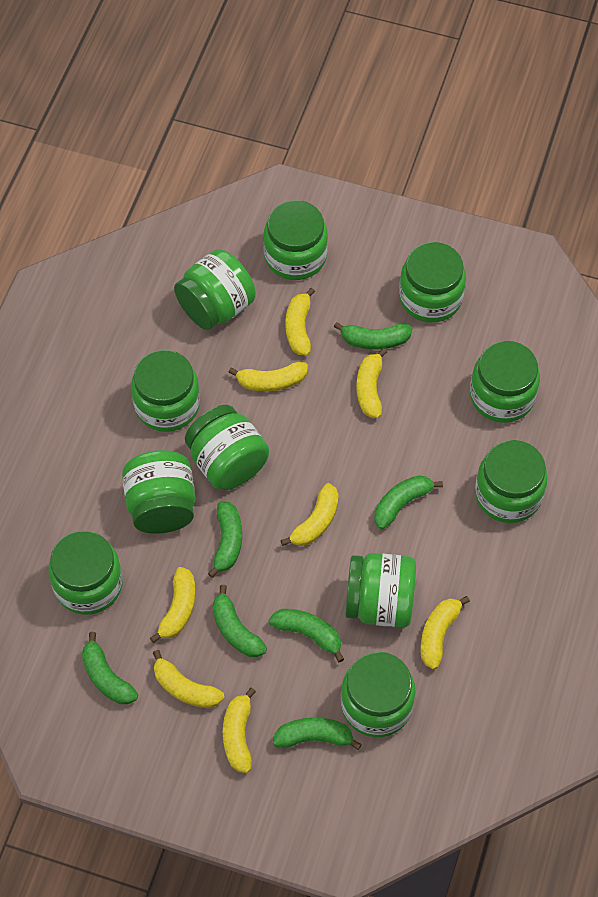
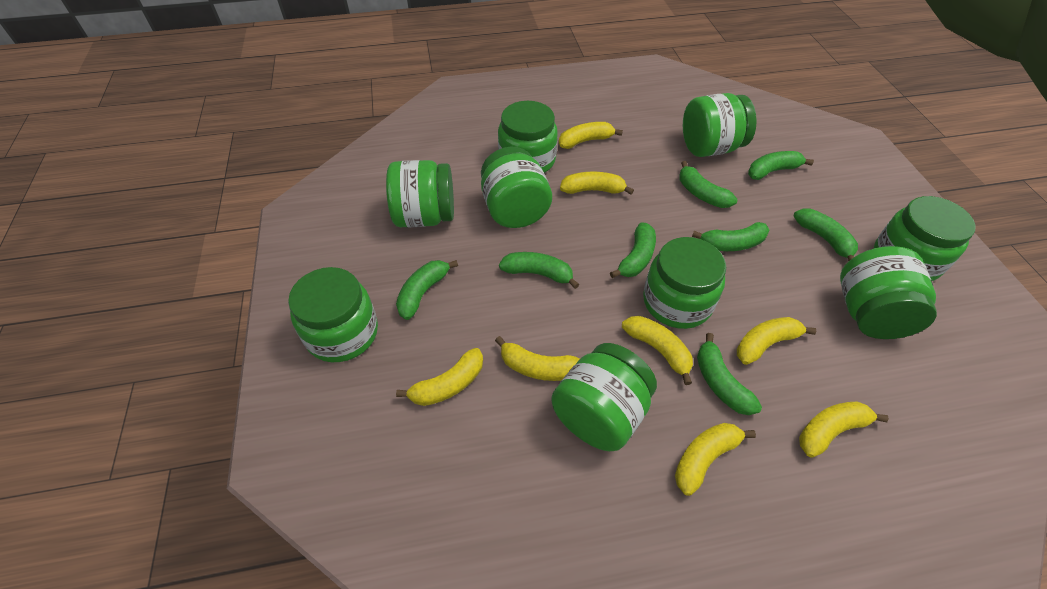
green banana: 7 -> 8
green jar: 11 -> 9

